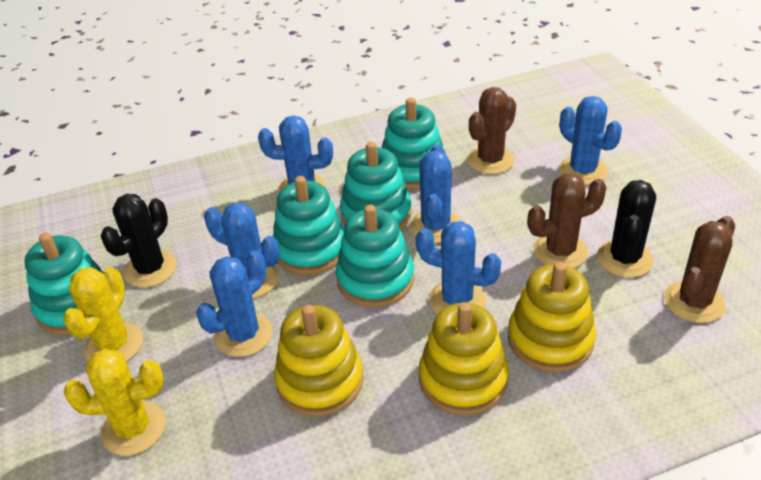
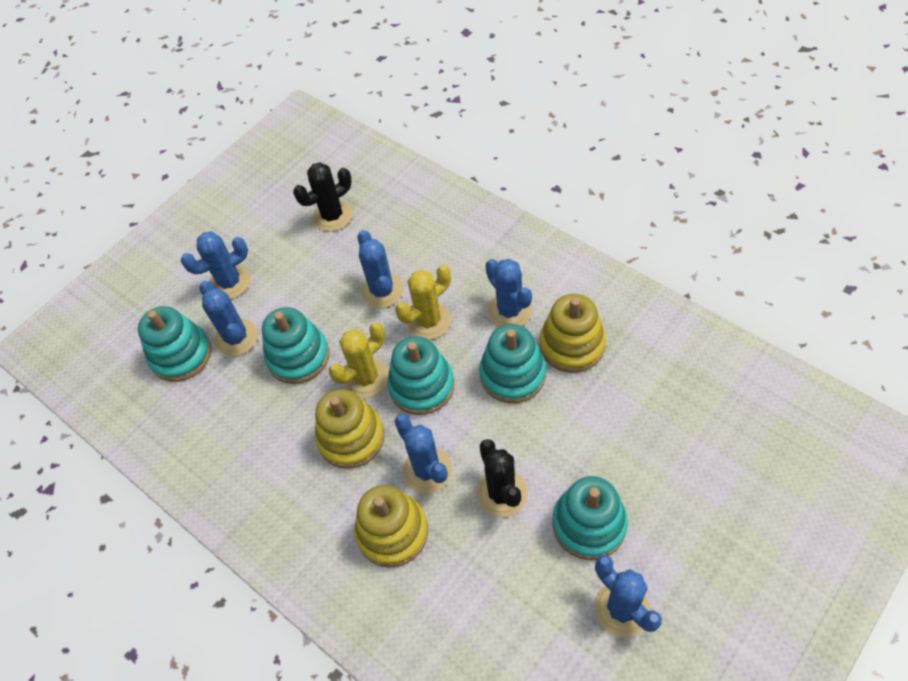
brown cactus: 3 -> 0

